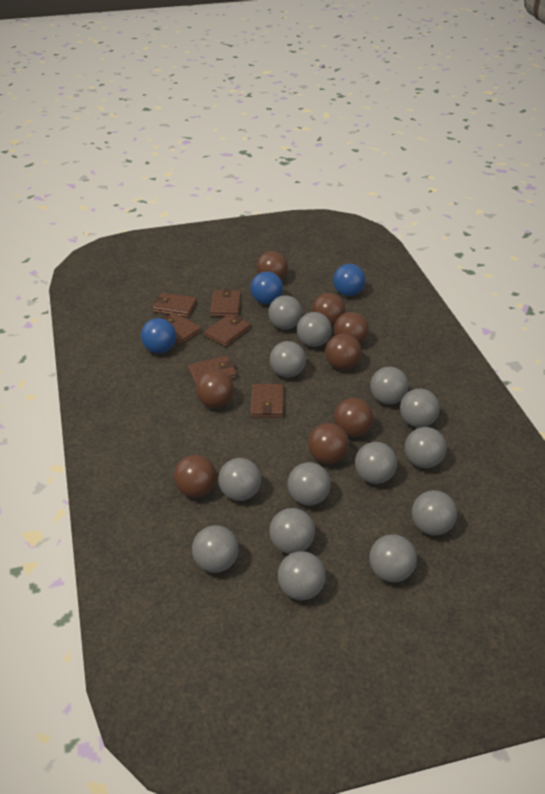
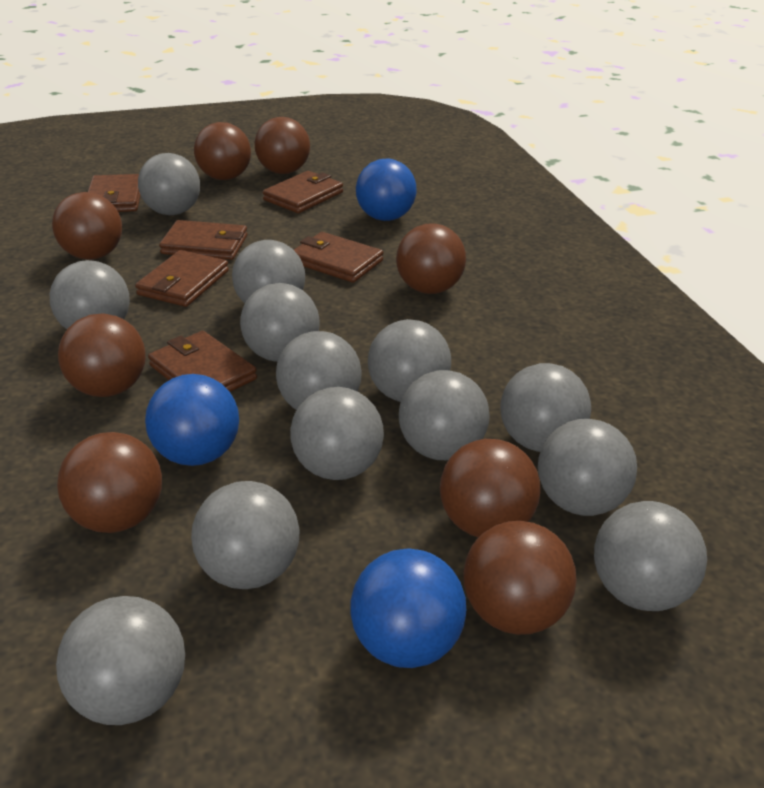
grey ball: 14 -> 13

